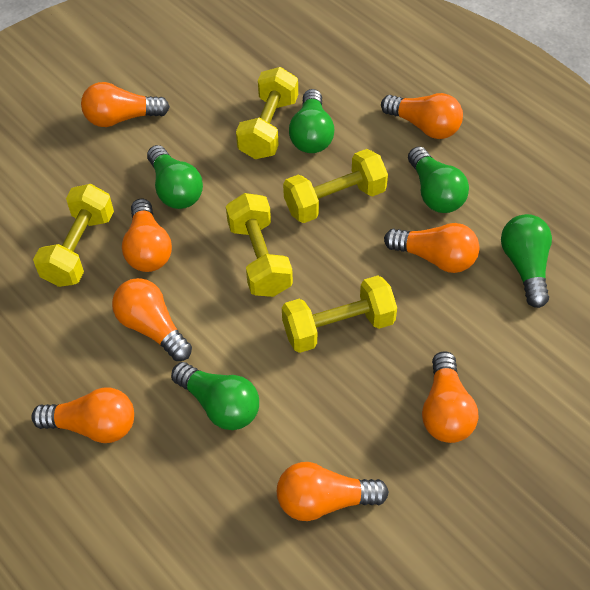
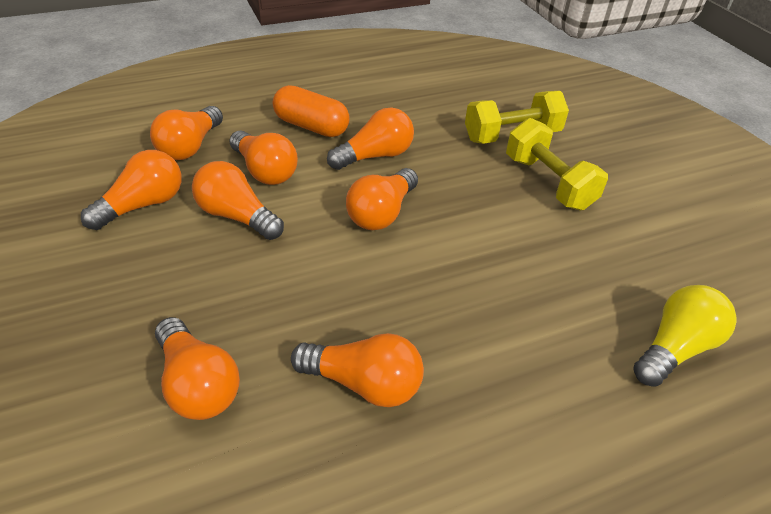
green light bulb: 5 -> 0
orange capsule: 0 -> 1
yellow dumbbell: 5 -> 2
yellow light bulb: 0 -> 1

